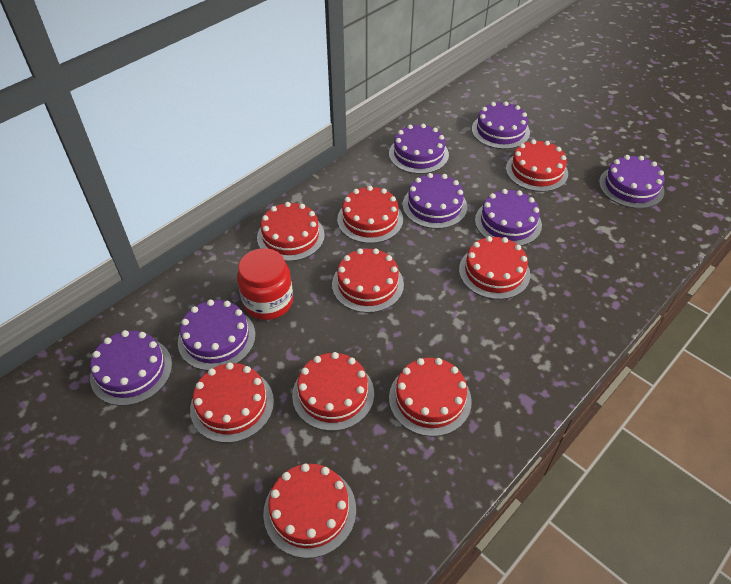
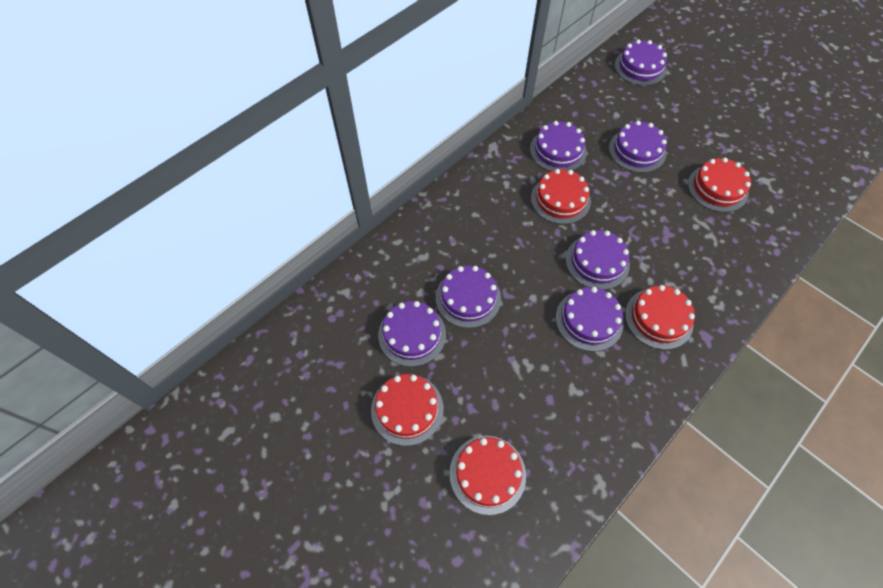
red cake: 9 -> 5
red jar: 1 -> 0

